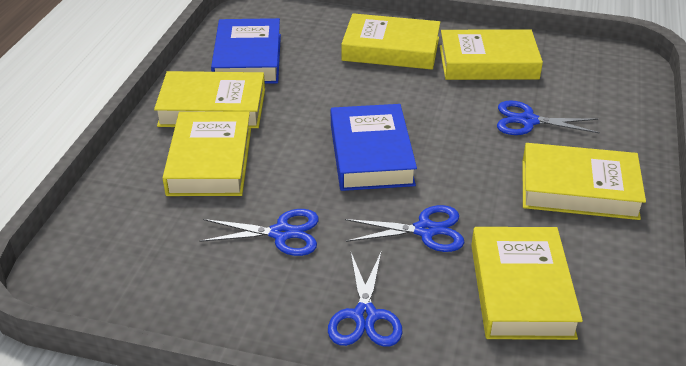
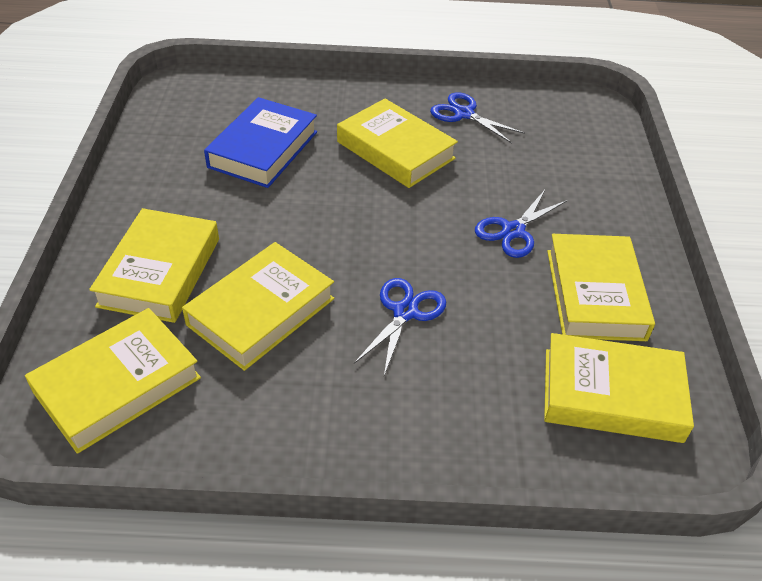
blue book: 2 -> 1
blue scissors: 4 -> 3

